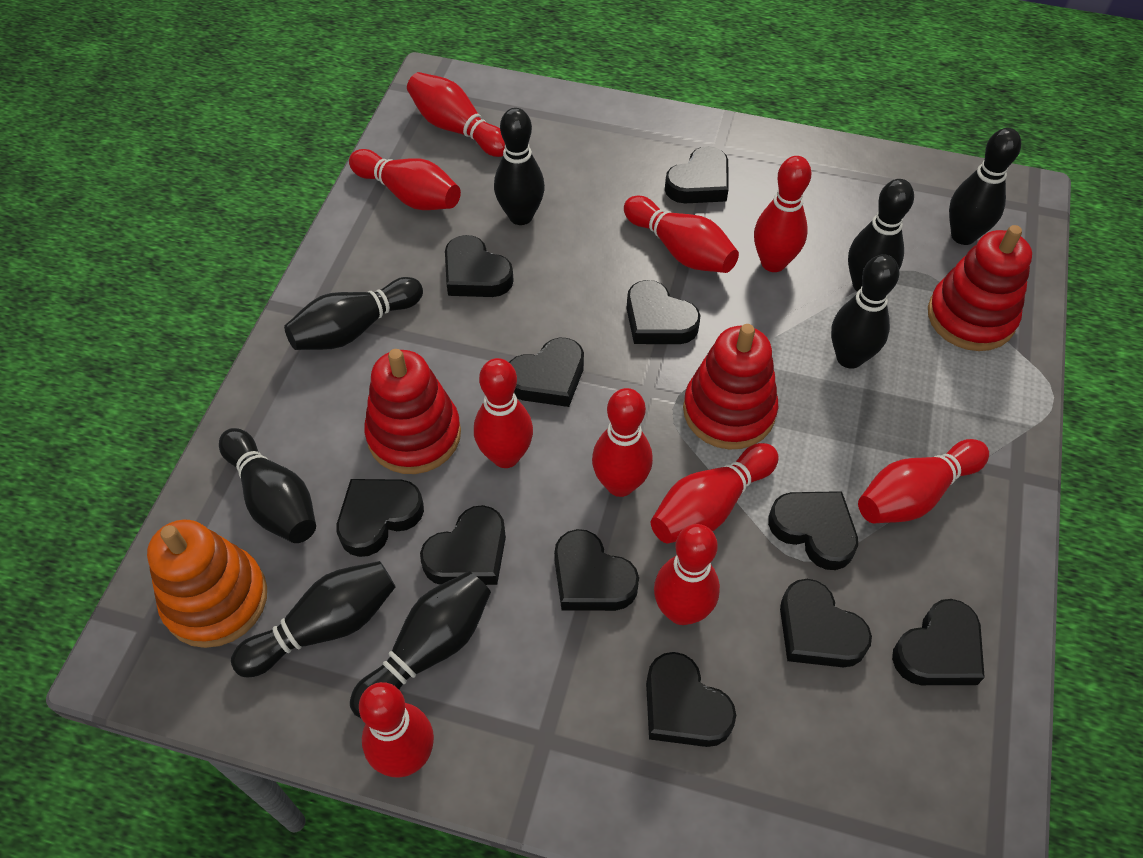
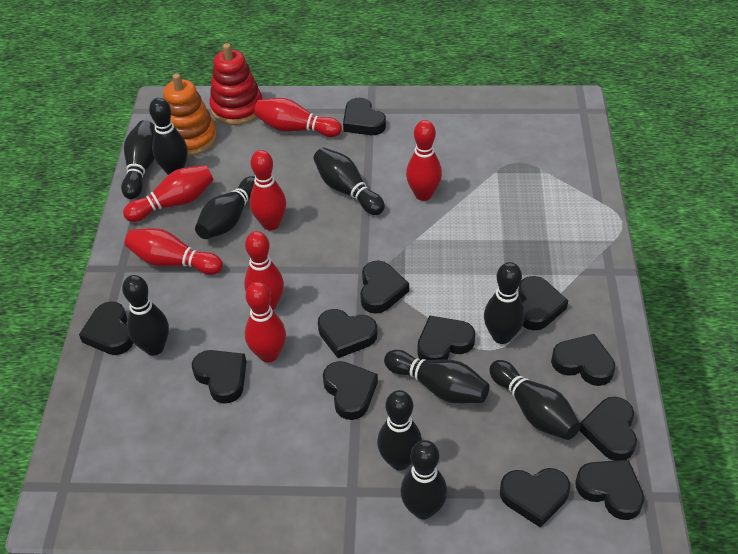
black bowling pin: 8 -> 10
black heart: 11 -> 12
red bowling pin: 10 -> 7
red stacking toy: 3 -> 1

